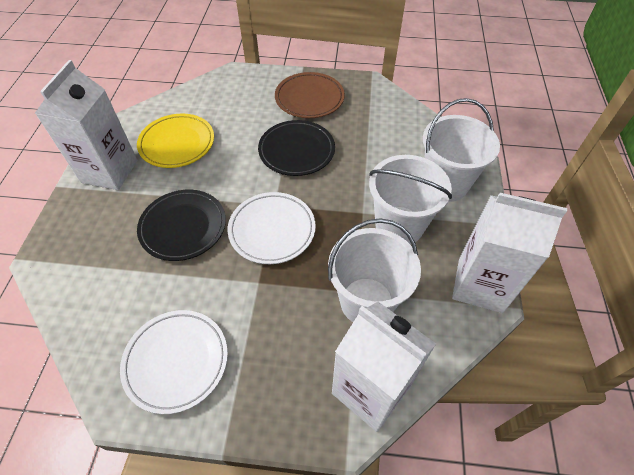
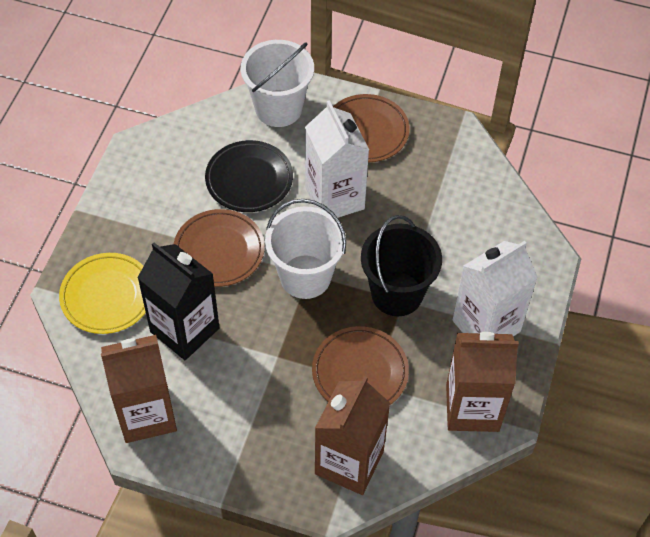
black bucket: 0 -> 1
black carton: 0 -> 1
black plate: 2 -> 1
brown carton: 0 -> 3
brown plate: 1 -> 3
white bucket: 3 -> 2
white carton: 3 -> 2
white plate: 2 -> 0

